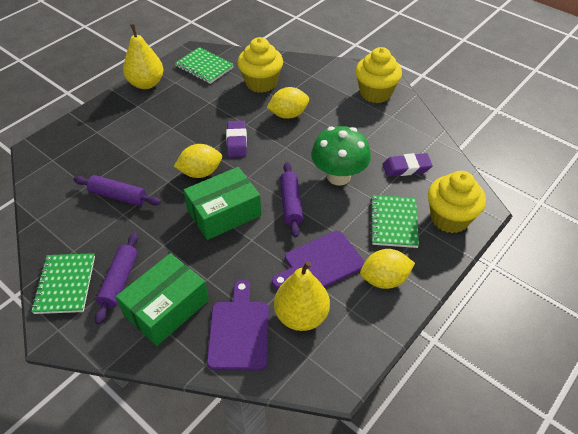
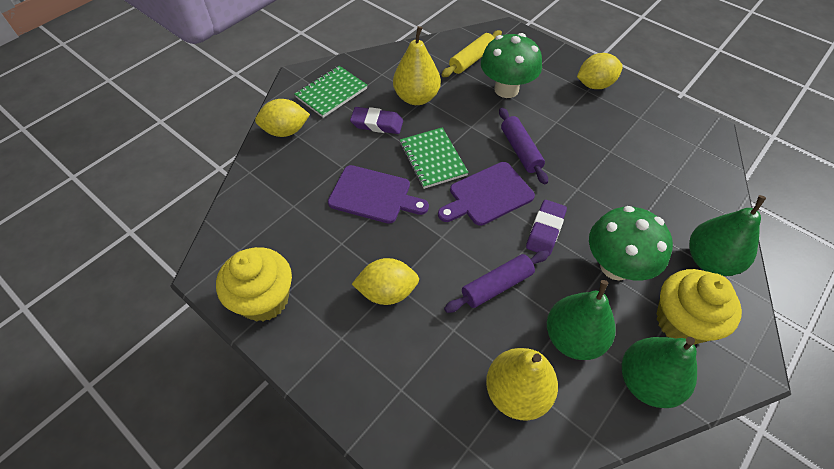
green box: 2 -> 0
green mushroom: 1 -> 2
green notebook: 3 -> 2
green pear: 0 -> 3
purple rolling pin: 3 -> 2
yellow cupcake: 3 -> 2
yellow rolling pin: 0 -> 1

